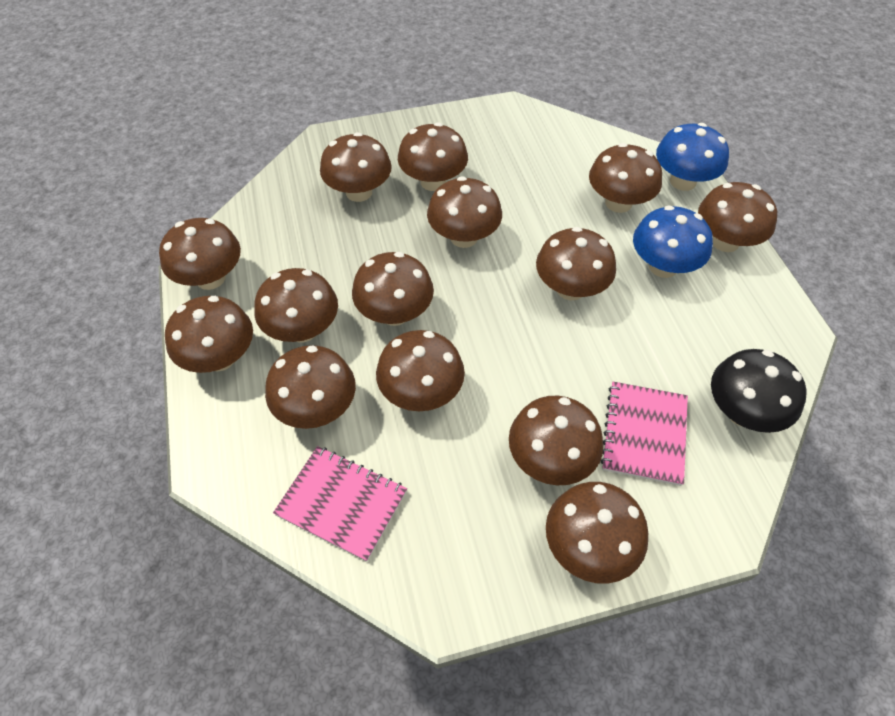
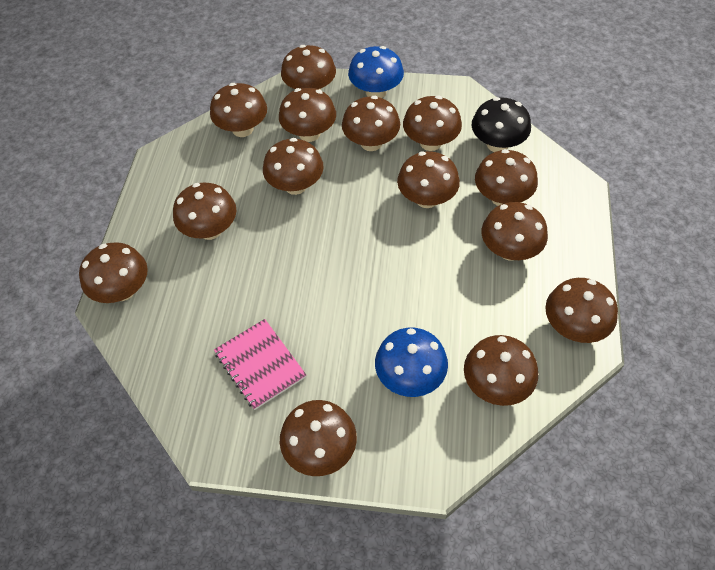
pink notebook: 2 -> 1

